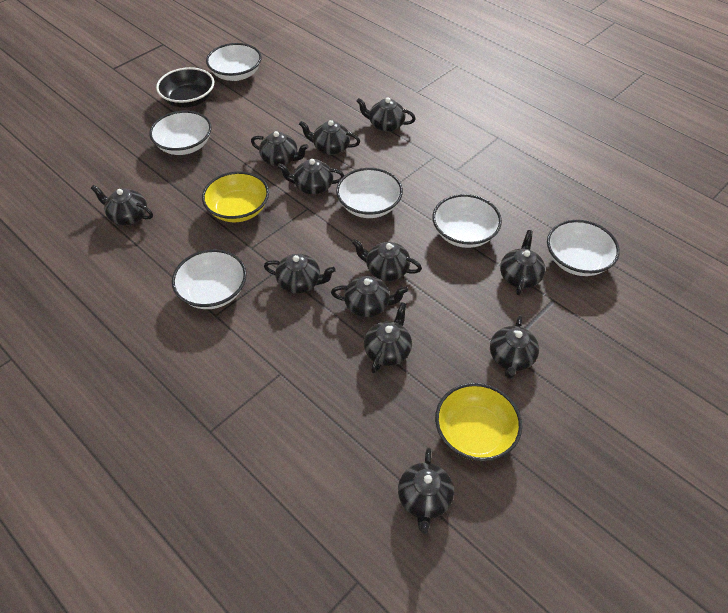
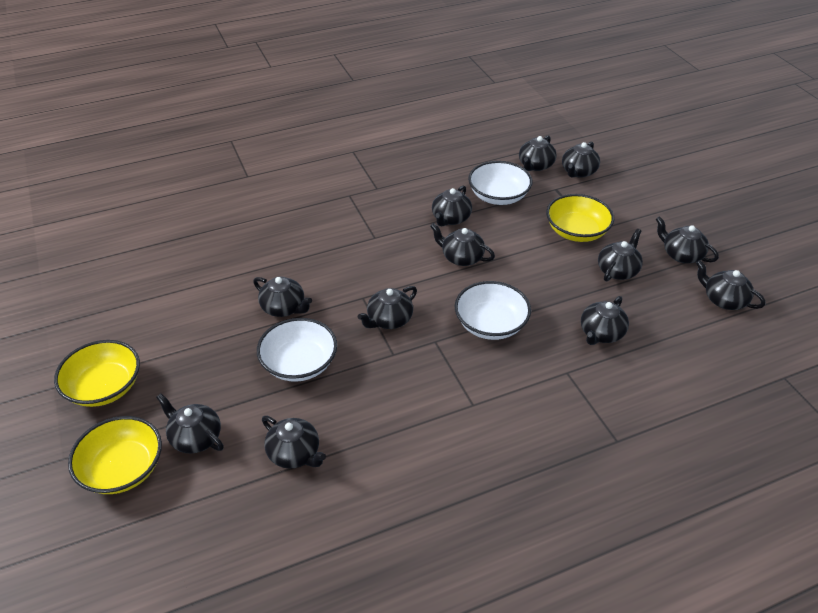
black bowl: 1 -> 0
white bowl: 6 -> 3
yellow bowl: 2 -> 3

